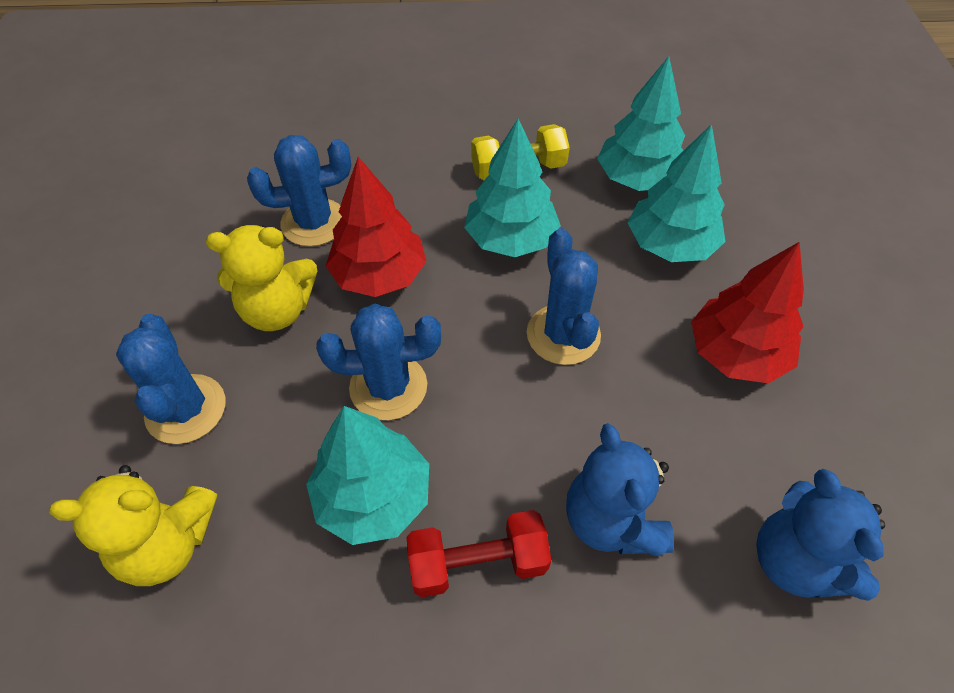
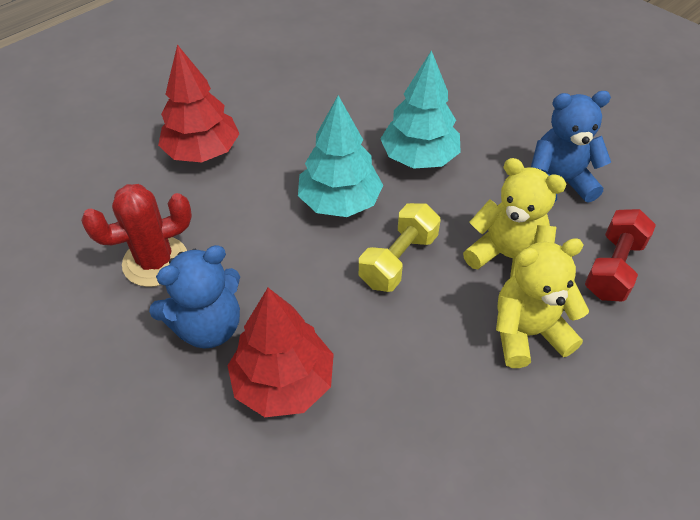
blue cactus: 4 -> 0
red cactus: 0 -> 1
turquoise tree: 4 -> 2

